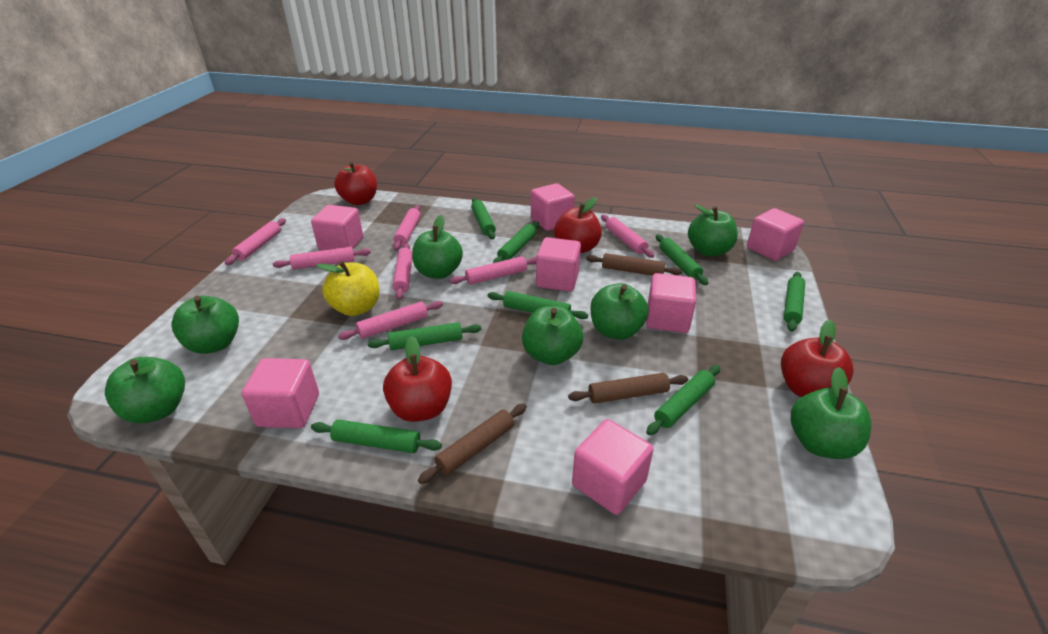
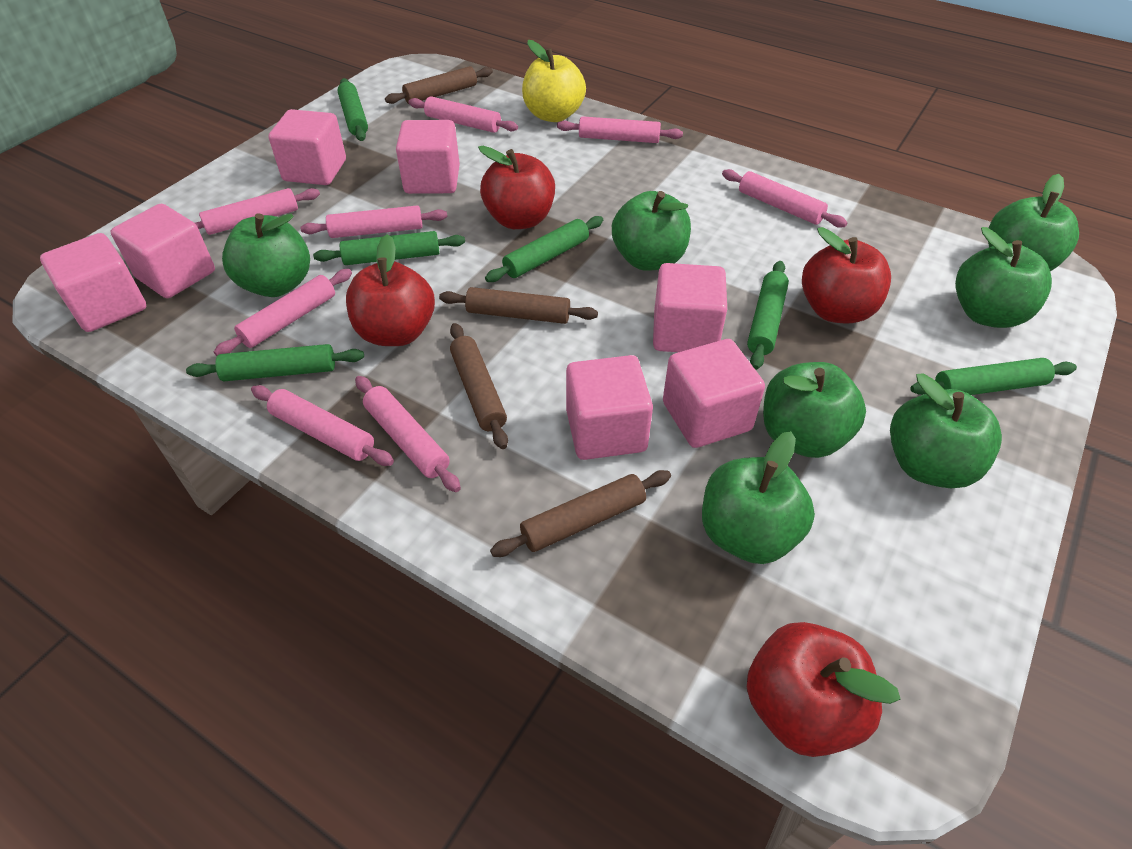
brown rolling pin: 3 -> 4
green rolling pin: 8 -> 6
pink rolling pin: 7 -> 8

